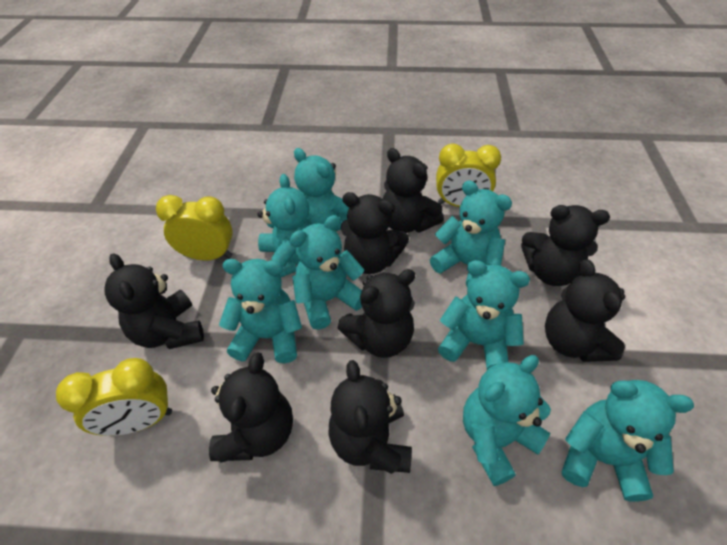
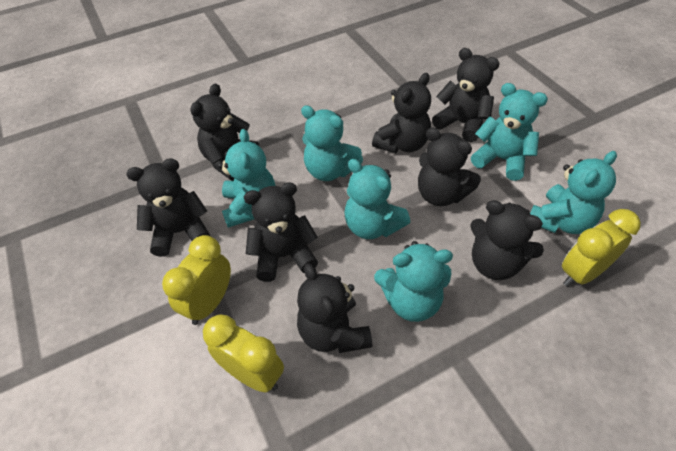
turquoise teddy bear: 8 -> 6

